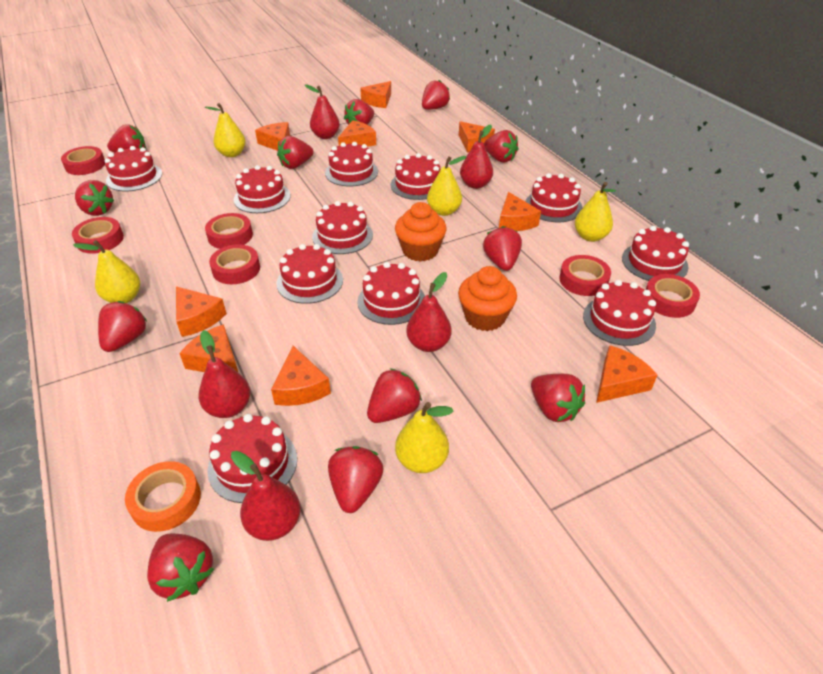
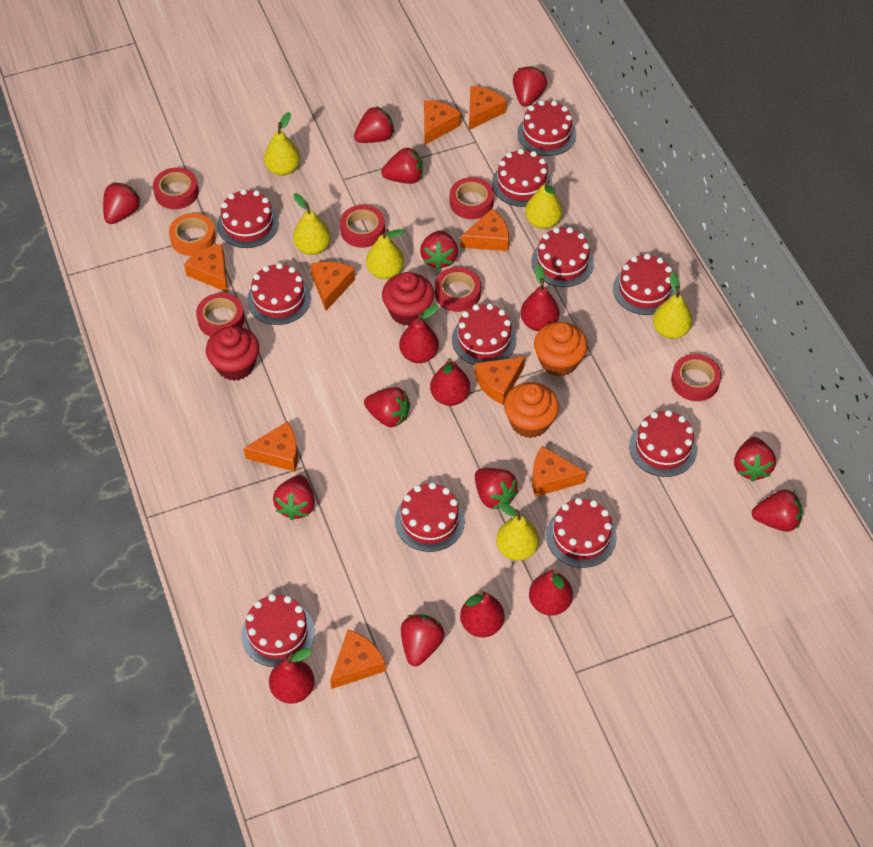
red cupcake: 0 -> 2
red pear: 5 -> 6
red strawberry: 12 -> 11
yellow pear: 5 -> 6

